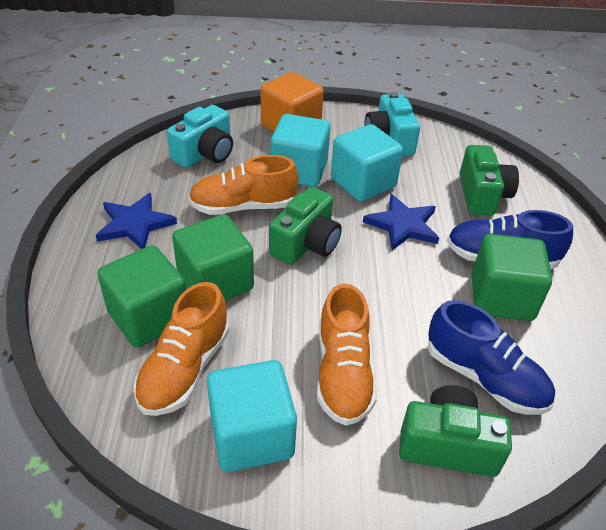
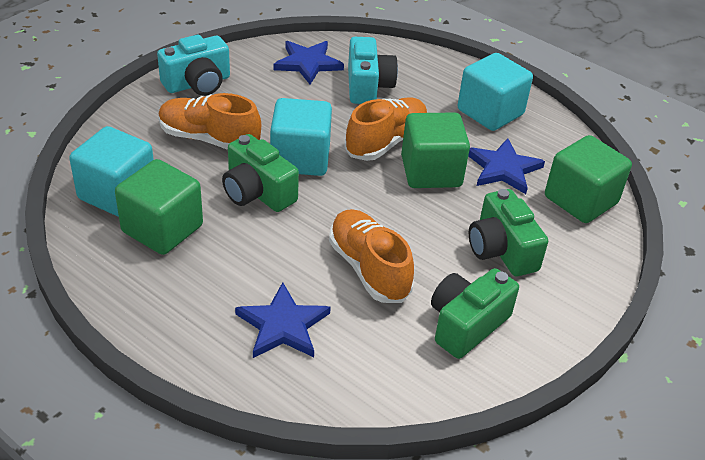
blue shoe: 2 -> 0
blue star: 2 -> 3
orange cube: 1 -> 0

